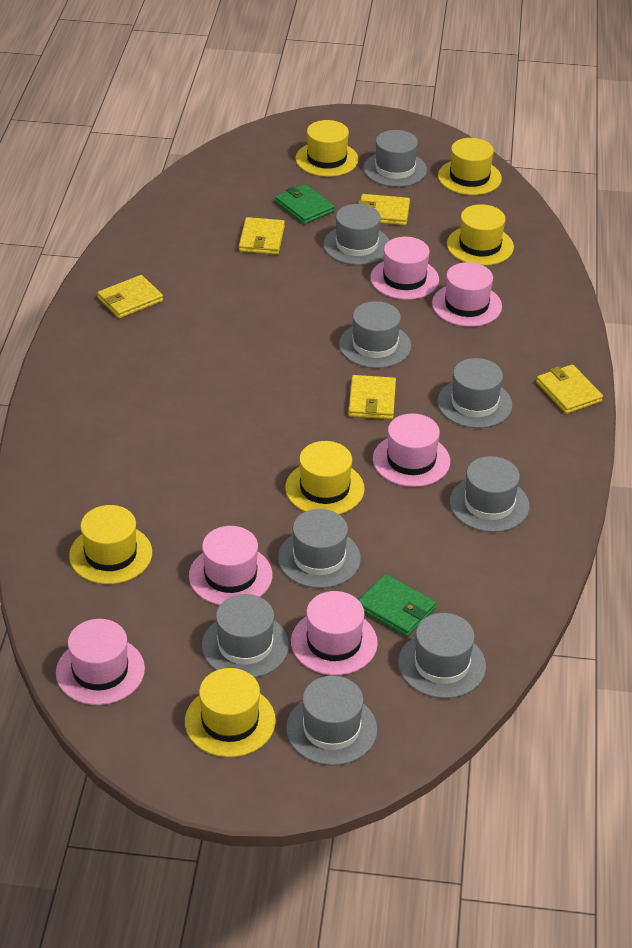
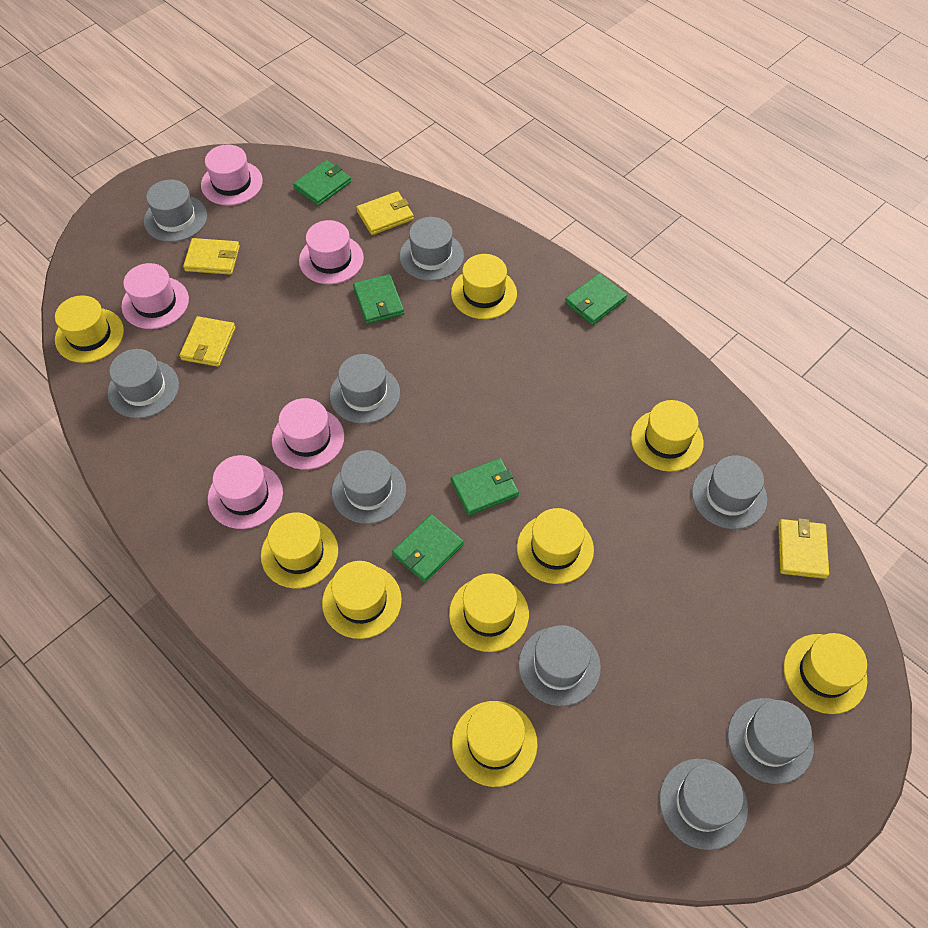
green wallet: 2 -> 5
pink hat: 6 -> 5
yellow hat: 6 -> 9
yellow wallet: 5 -> 4

